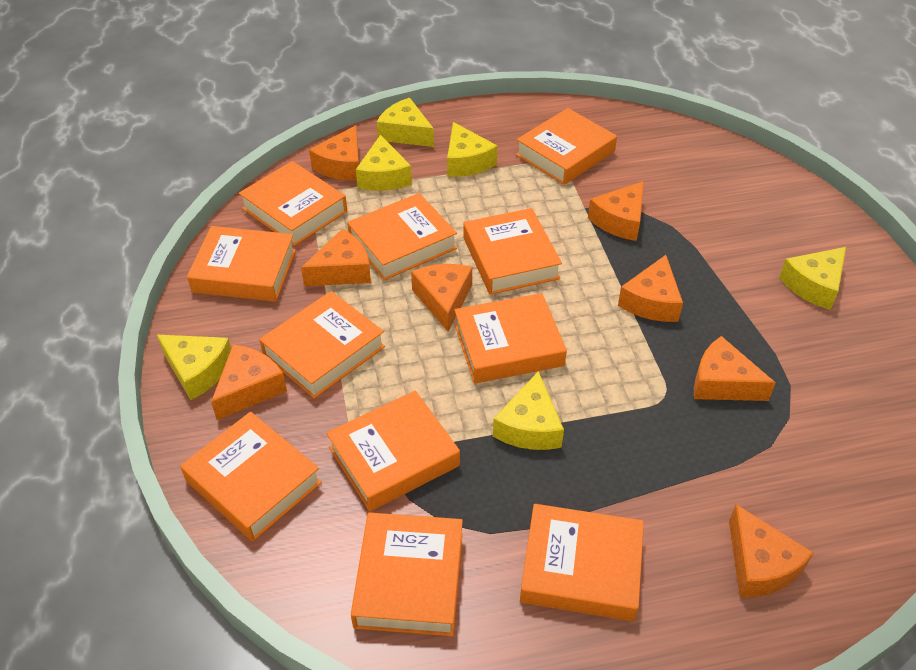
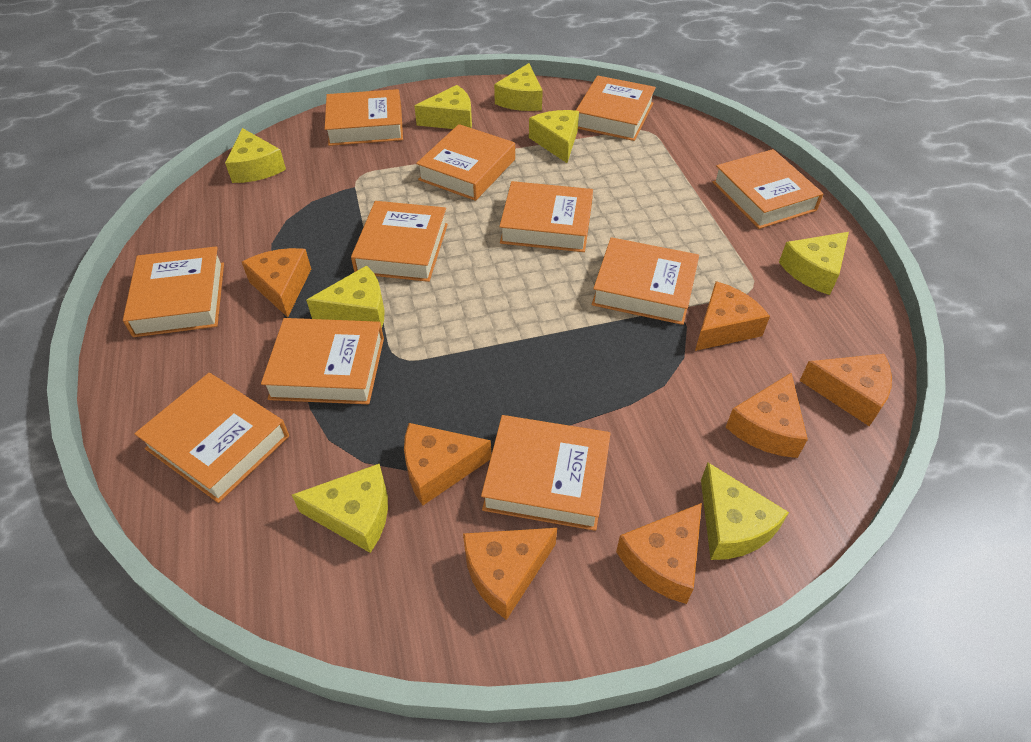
orange cheese: 8 -> 7
yellow cheese: 6 -> 8

